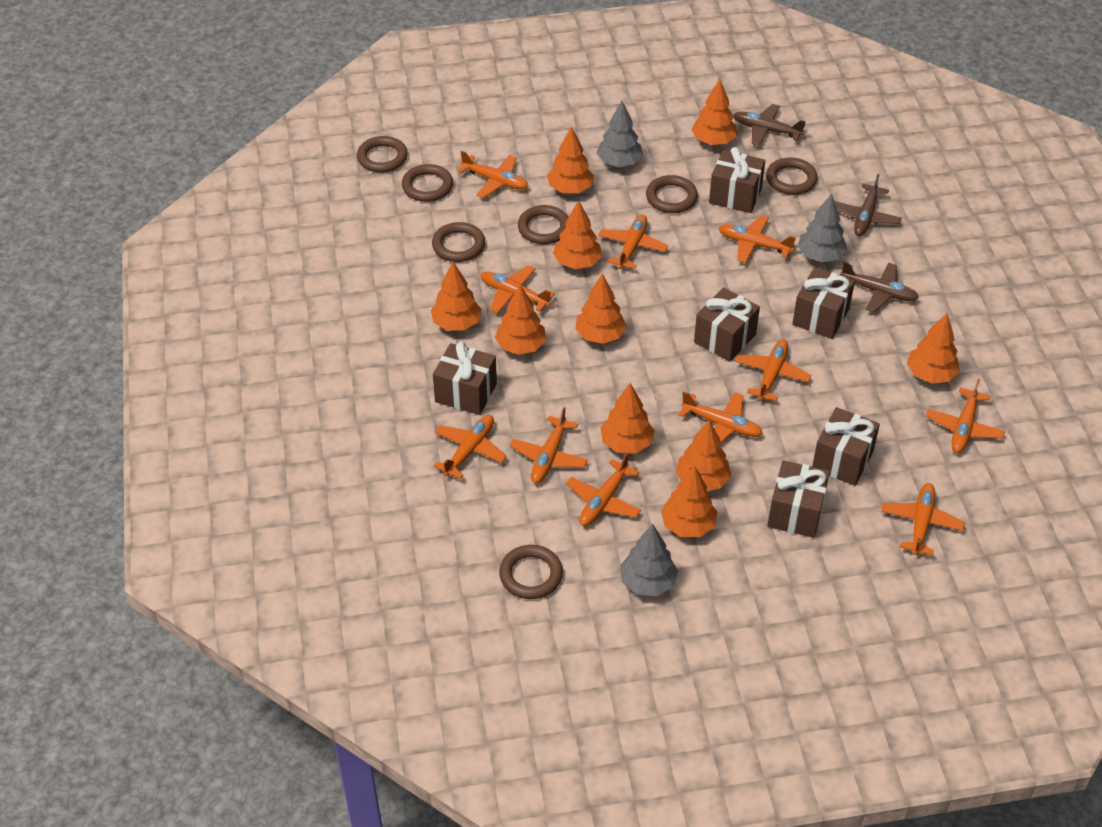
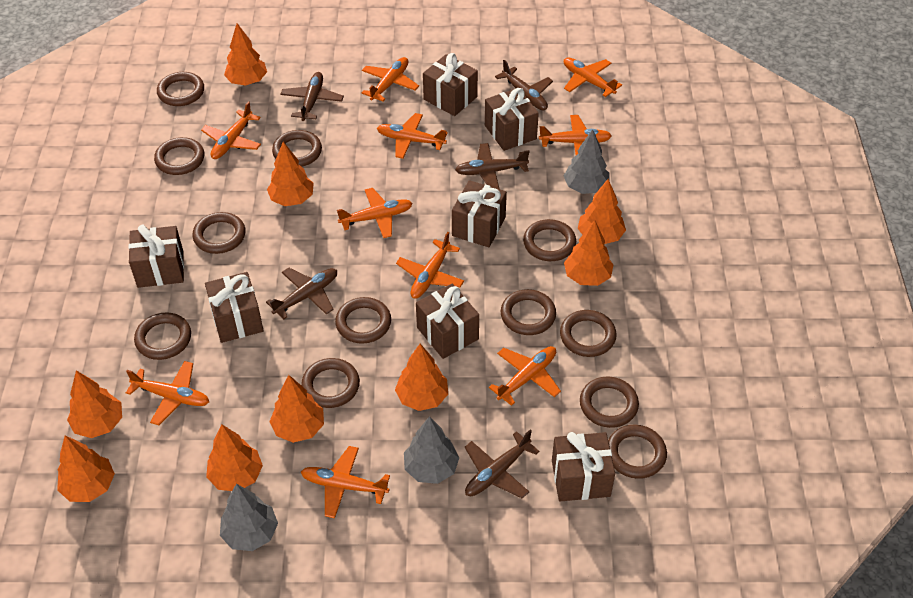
brown gift: 6 -> 7
brown plane: 3 -> 5
brown ring: 7 -> 12
orange plane: 11 -> 10
orange tree: 10 -> 9

